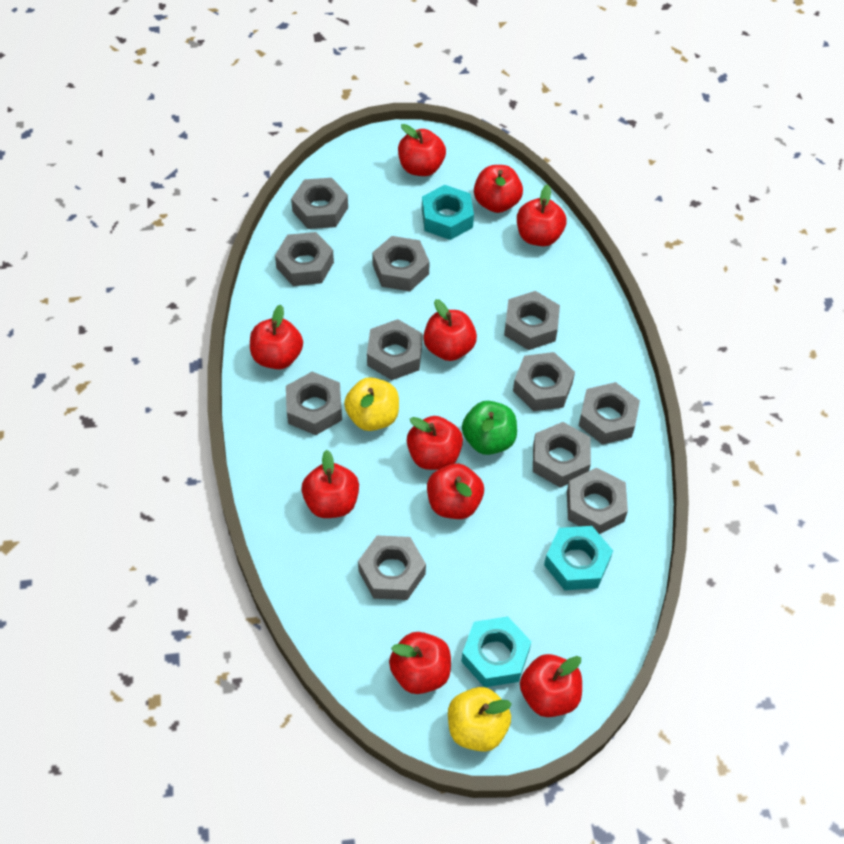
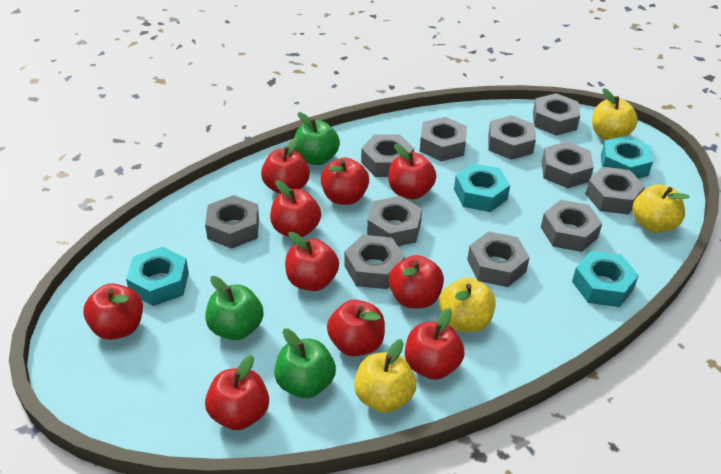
green apple: 1 -> 3
turquoise nut: 3 -> 4
yellow apple: 2 -> 4

